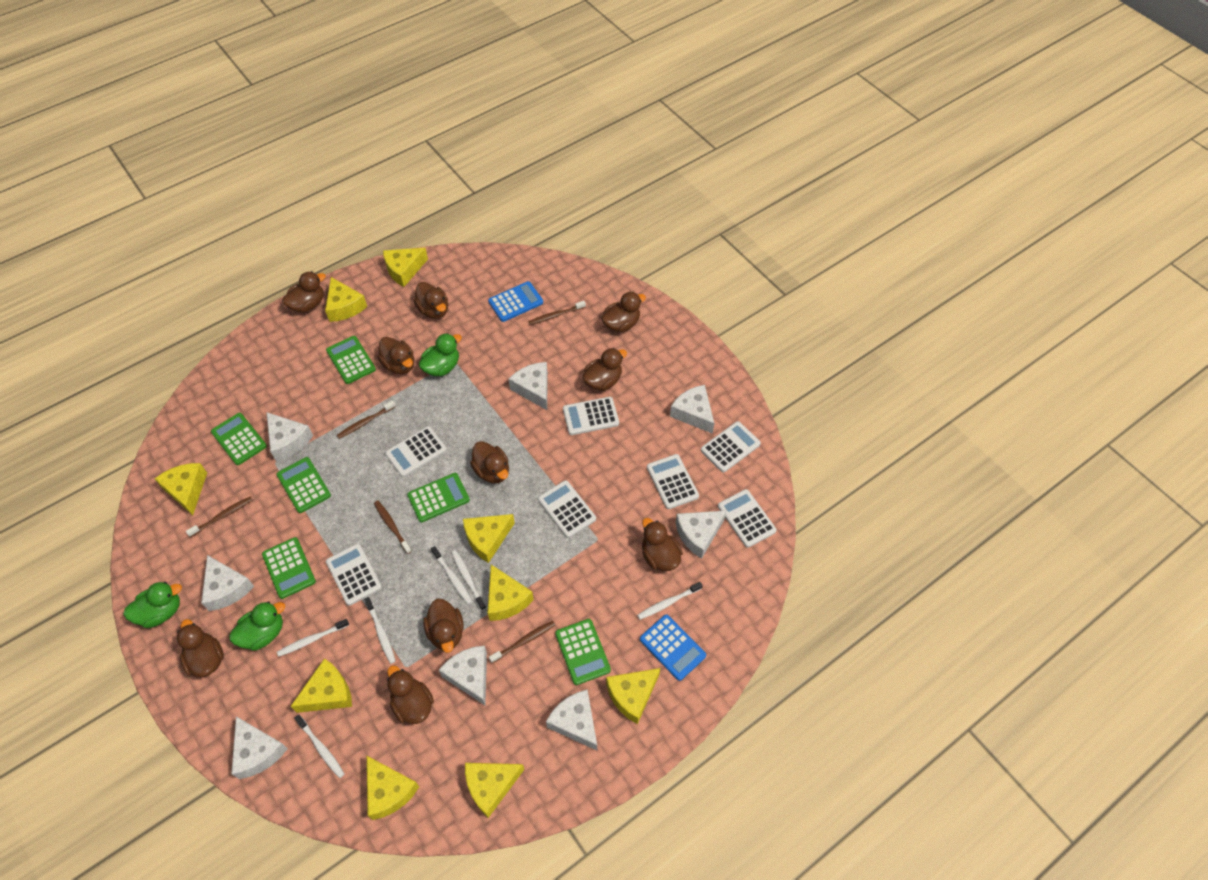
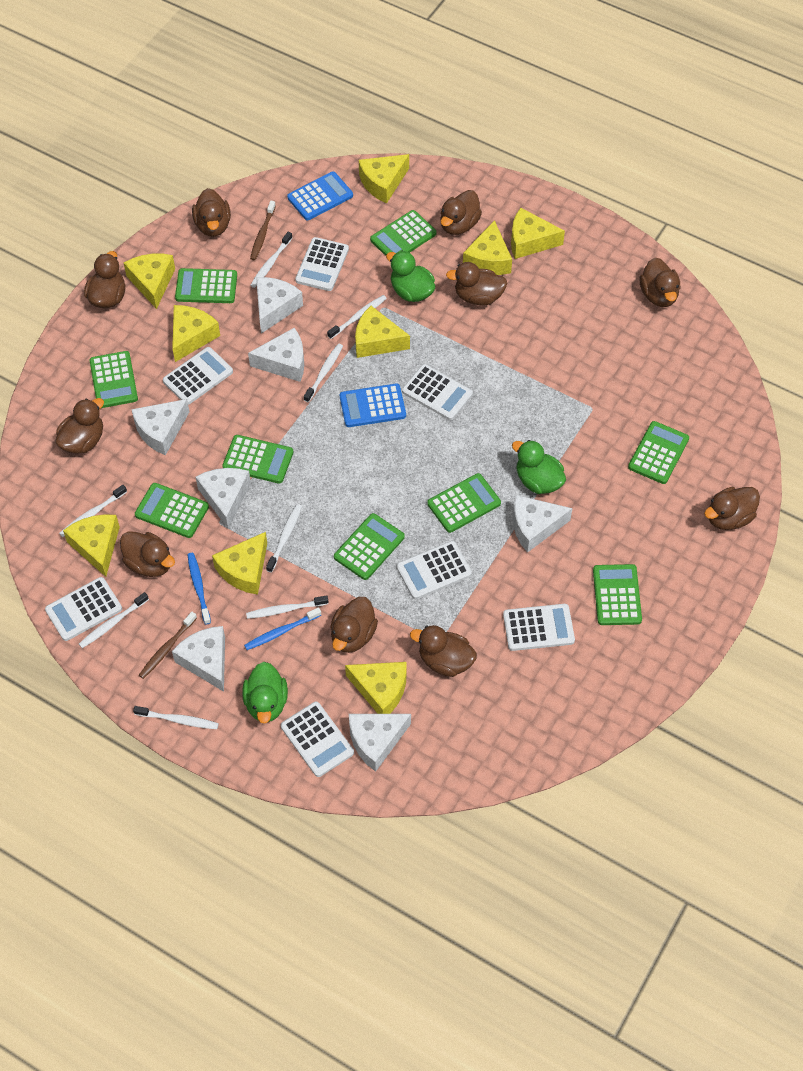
blue toothbrush: 0 -> 2
brown toothbrush: 5 -> 2
green calculator: 6 -> 9
white cheese: 8 -> 7
white toothbrush: 6 -> 8

